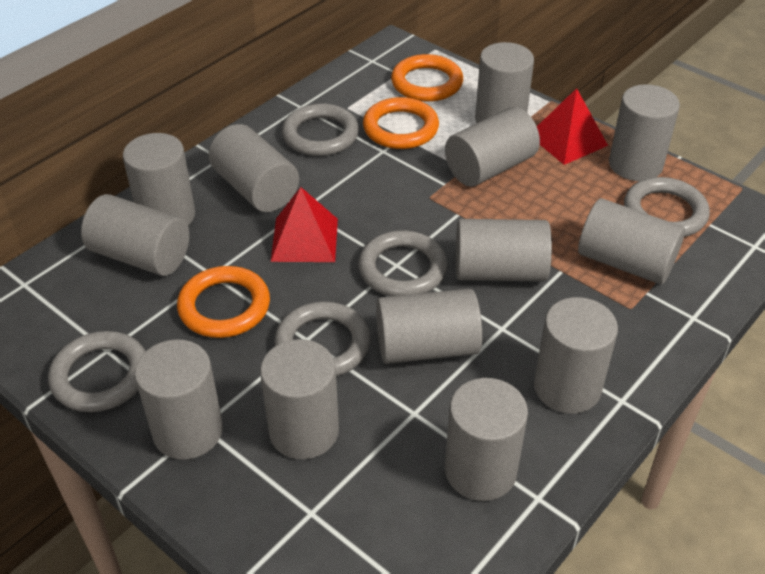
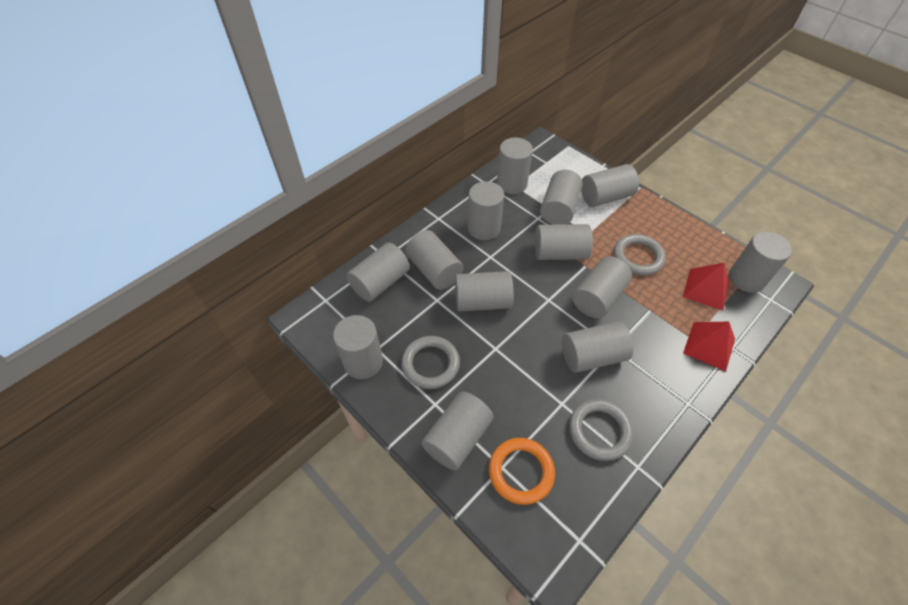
grey ring: 5 -> 3
orange ring: 3 -> 1

